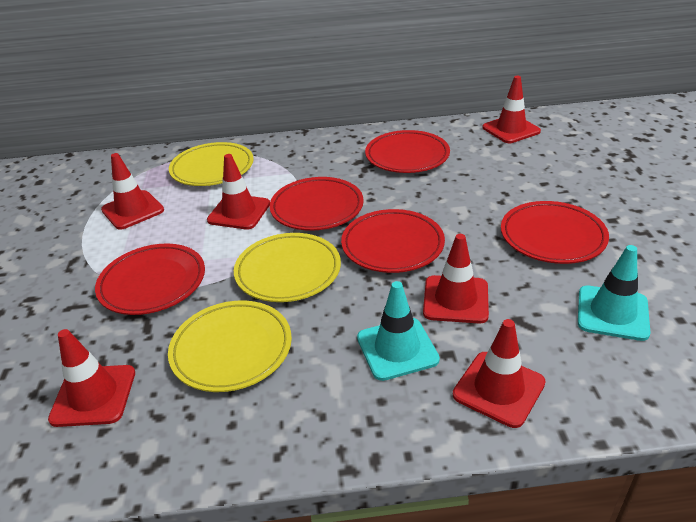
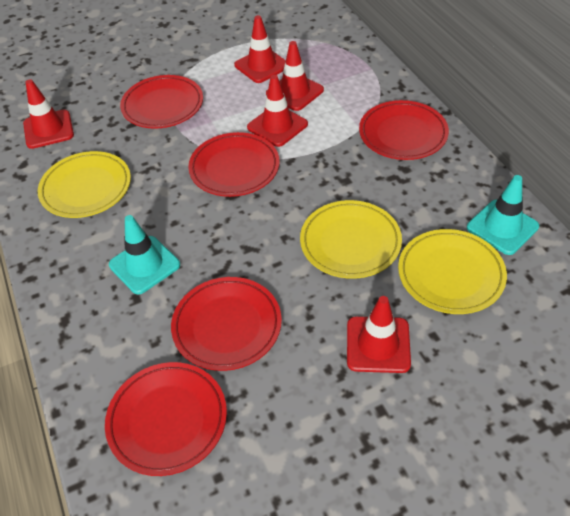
red traffic cone: 6 -> 5

